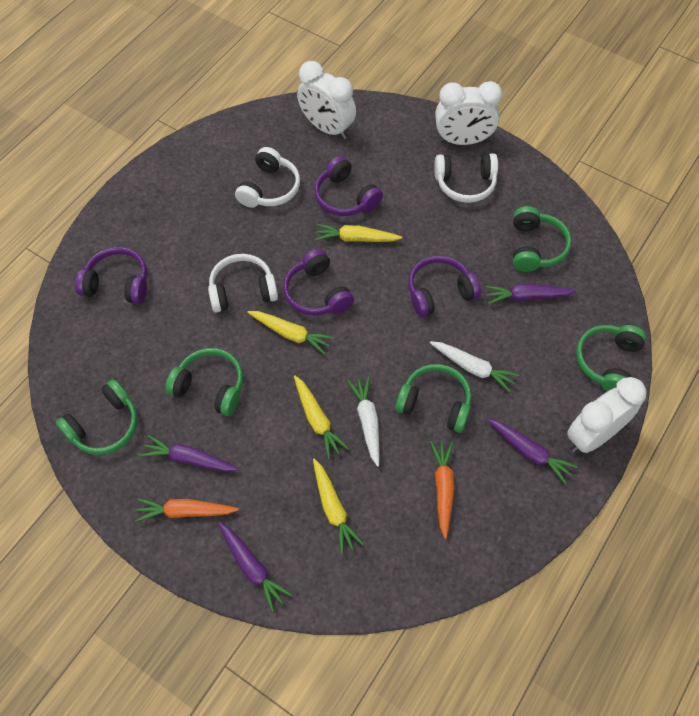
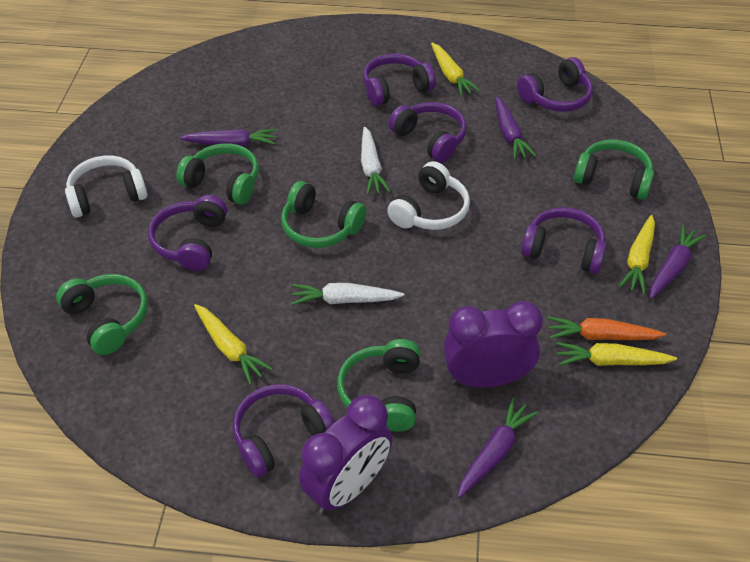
orange carrot: 2 -> 1
purple clock: 0 -> 2
purple headphones: 4 -> 6
white clock: 3 -> 0
white headphones: 3 -> 2

